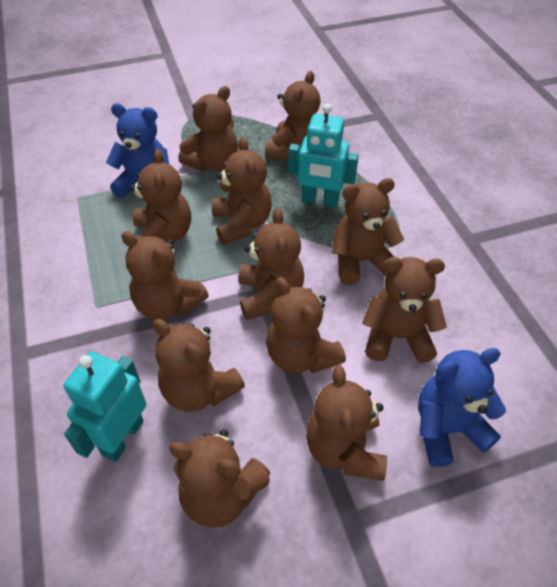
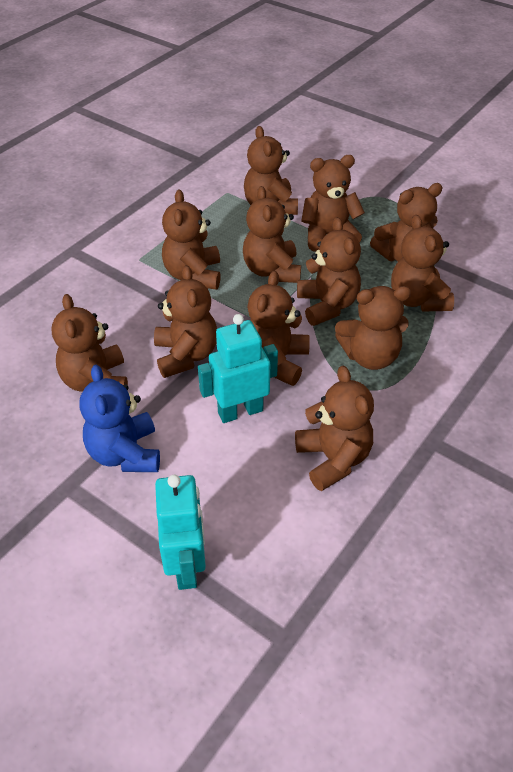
blue teddy bear: 2 -> 1

